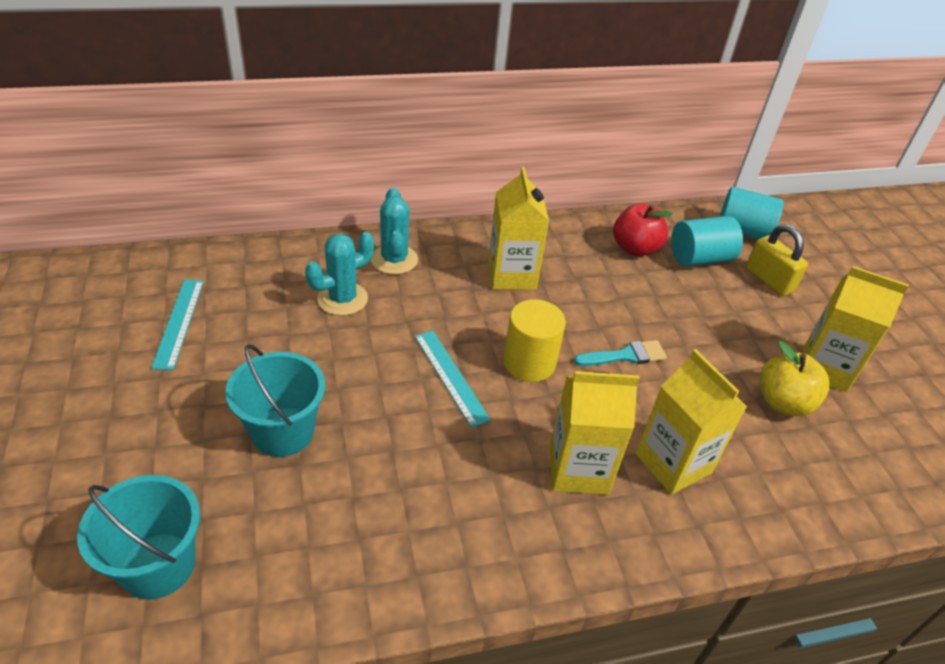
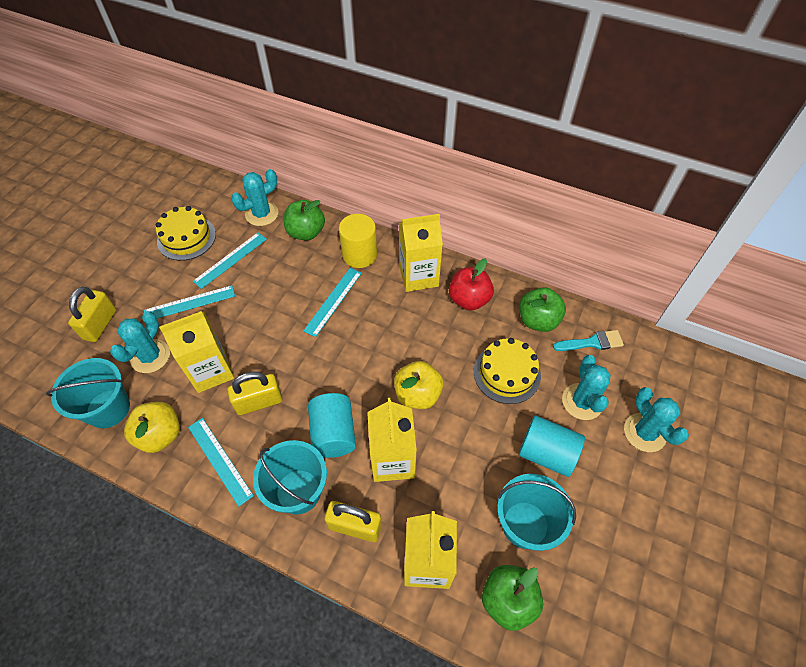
green apple: 0 -> 3
turquoise bucket: 2 -> 3
turquoise cactus: 2 -> 4
turquoise ruler: 2 -> 4
yellow apple: 1 -> 2
yellow cake: 0 -> 2
yellow padlock: 1 -> 3

